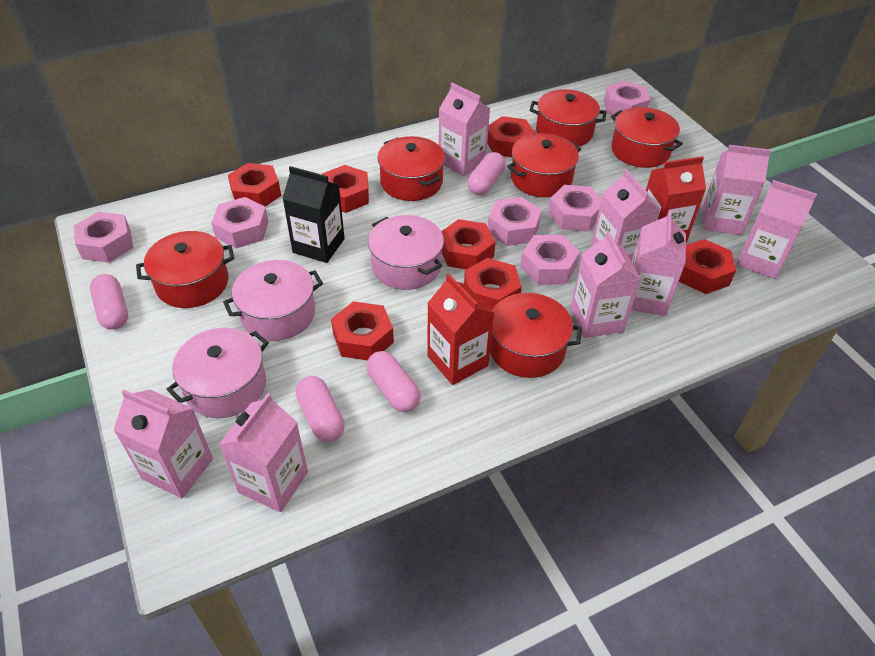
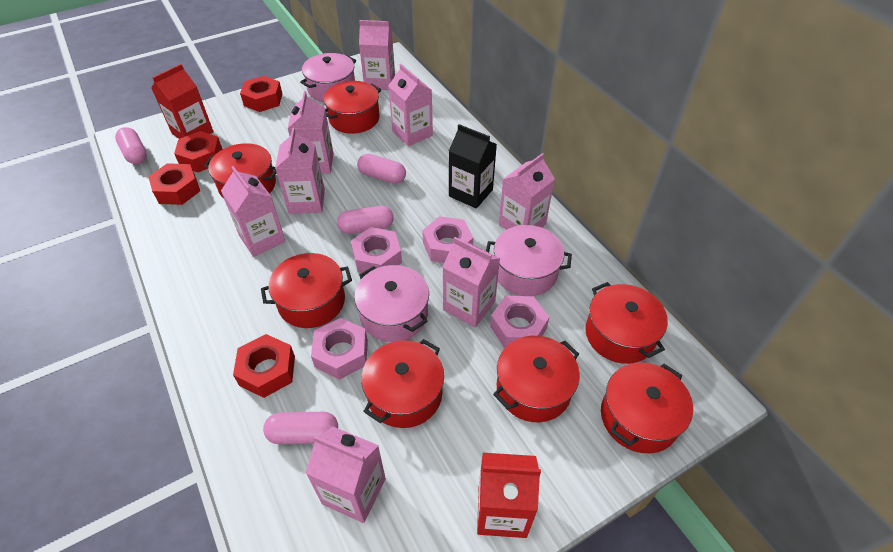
pink nut: 6 -> 4
red nut: 7 -> 4
red pot: 6 -> 7

